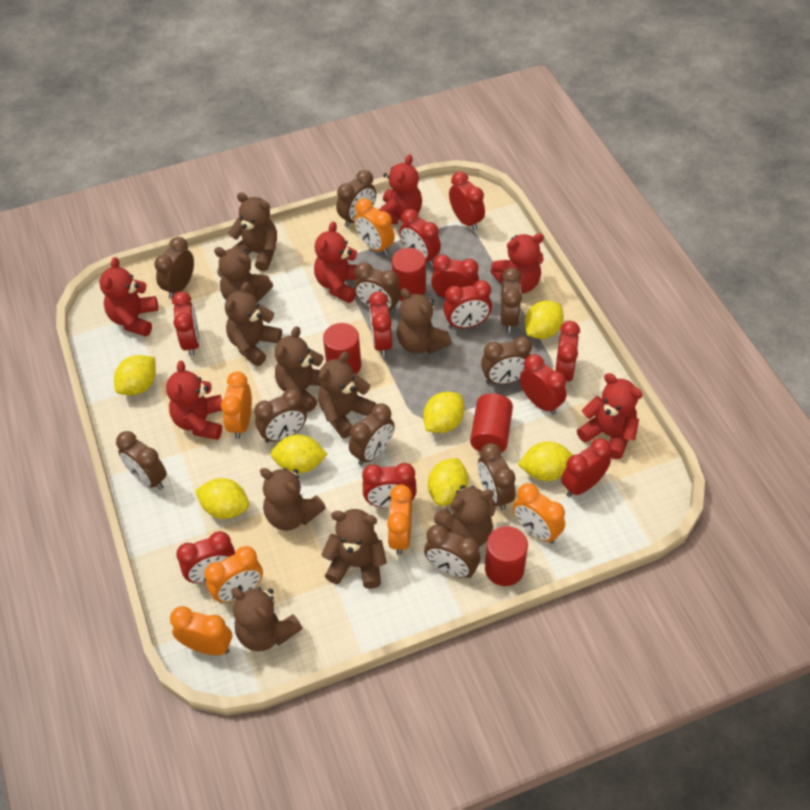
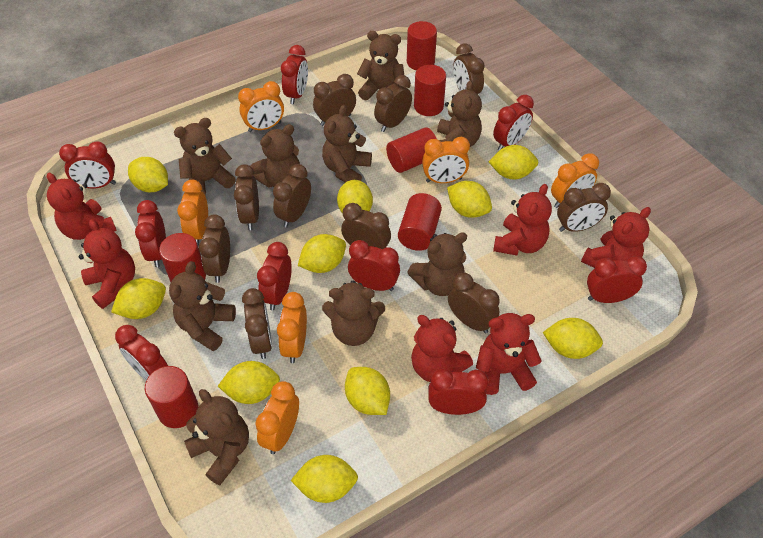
brown teddy bear: 10 -> 9
red clock: 11 -> 9
red cylinder: 4 -> 6
yellow lemon: 7 -> 10

